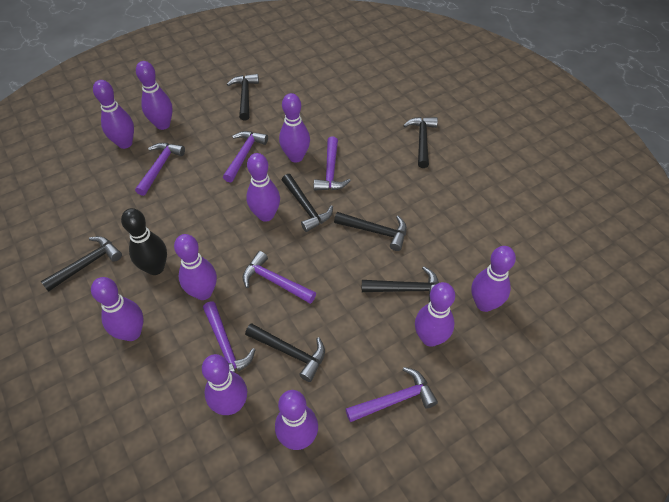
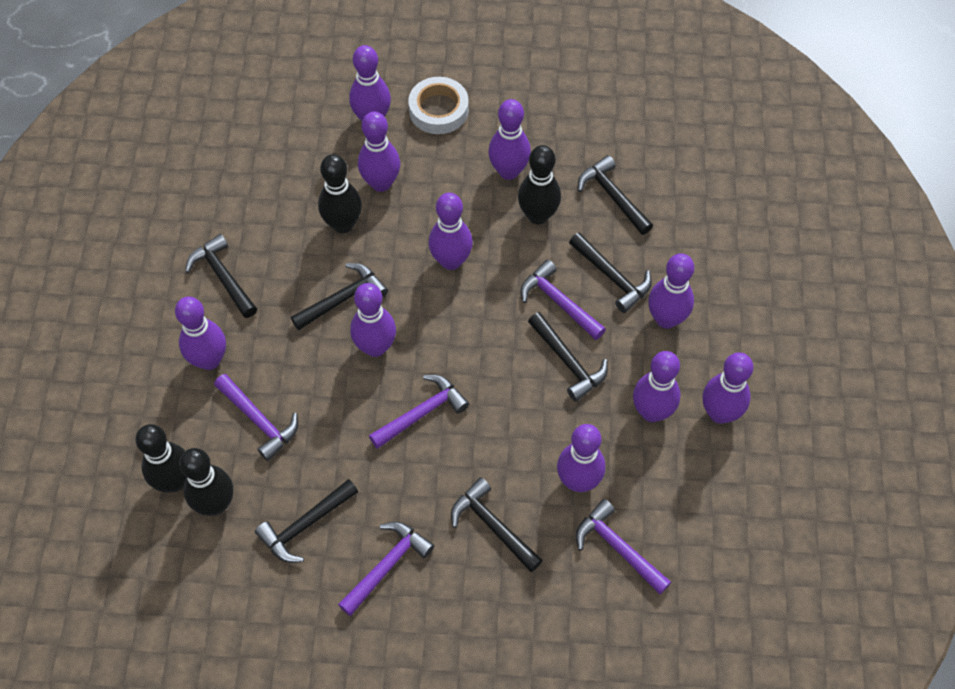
black bowling pin: 1 -> 4
purple hammer: 6 -> 5
white tape: 0 -> 1

